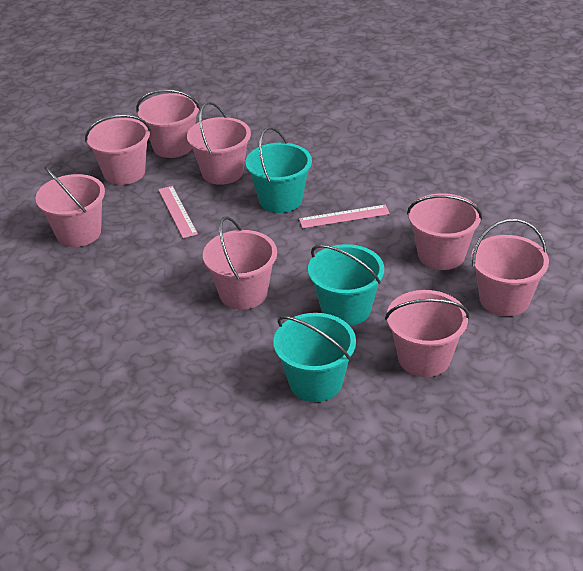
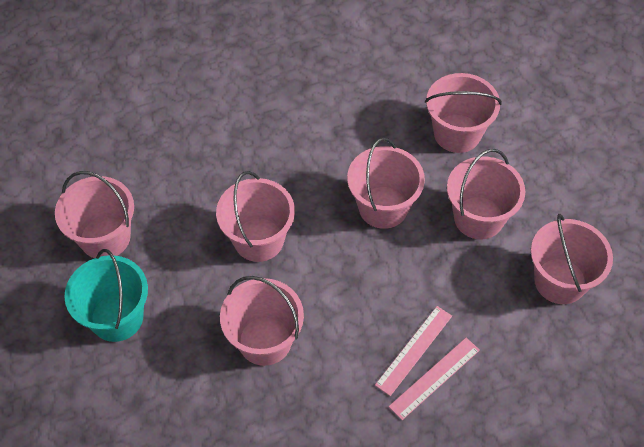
pink bucket: 8 -> 7
turquoise bucket: 3 -> 1

